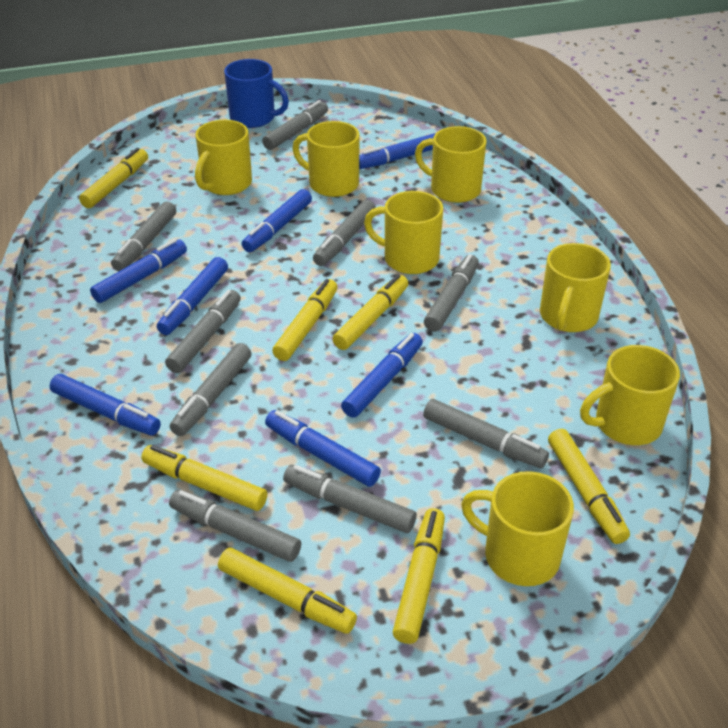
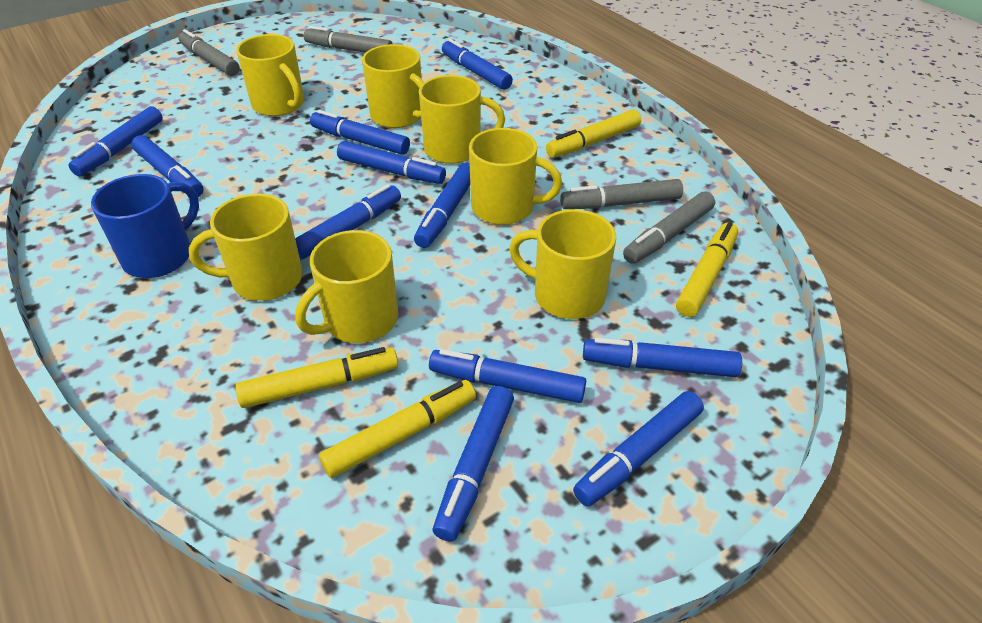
blue marker: 7 -> 11
grey marker: 9 -> 4
yellow marker: 7 -> 4

